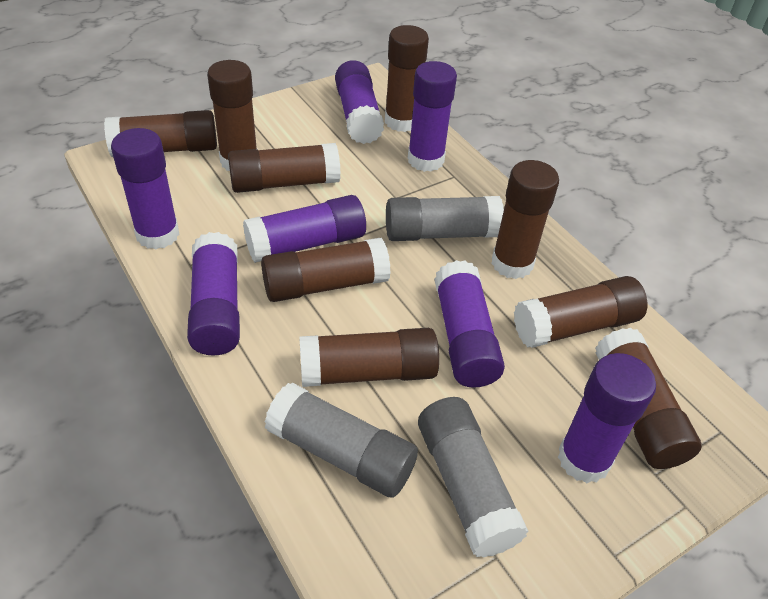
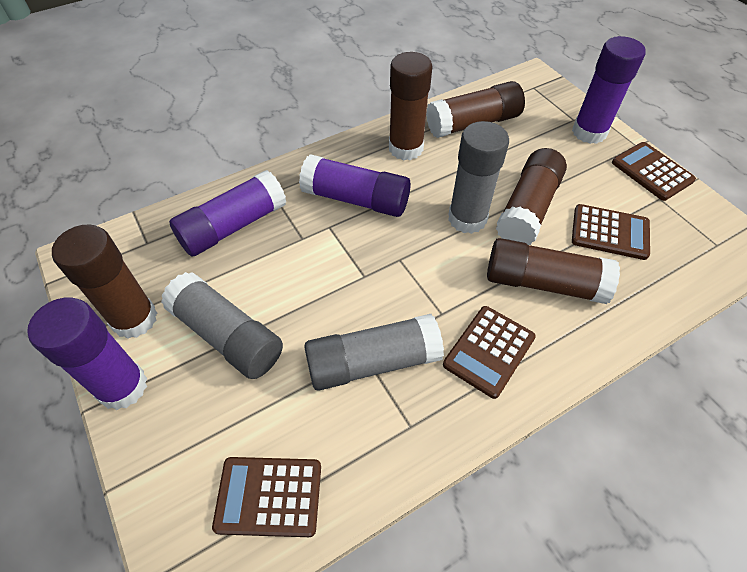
brown calculator: 0 -> 4
brown glue stick: 9 -> 5
purple glue stick: 7 -> 4

